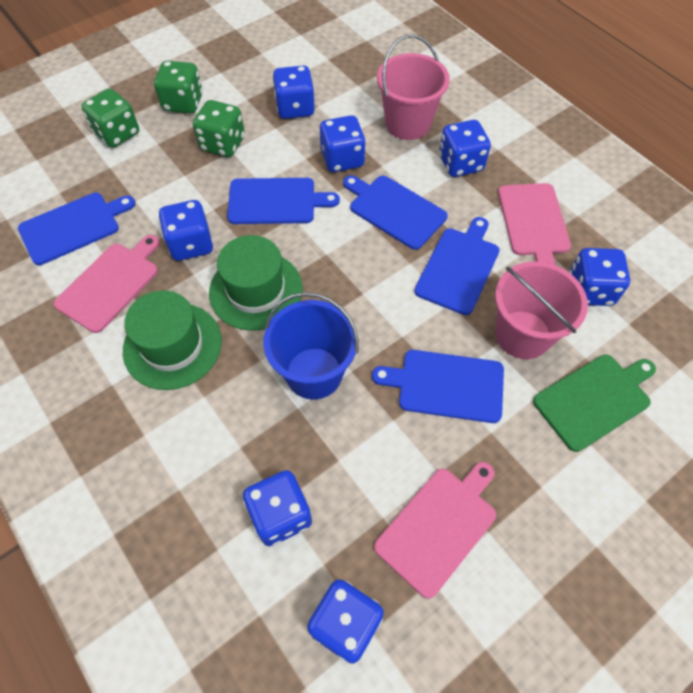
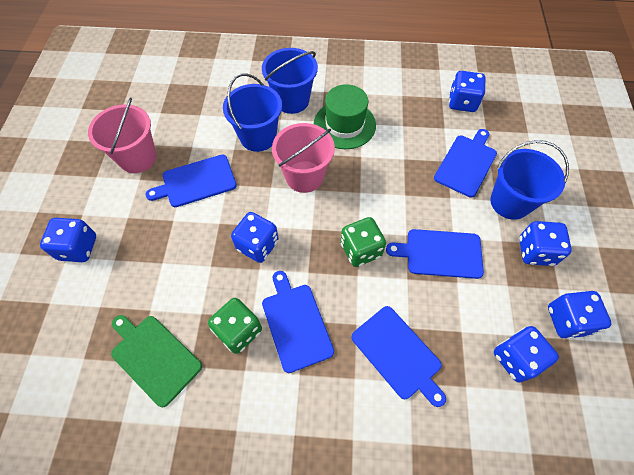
blue bucket: 1 -> 3
blue dice: 7 -> 6
green dice: 3 -> 2
green hat: 2 -> 1
pink cutting board: 3 -> 0

